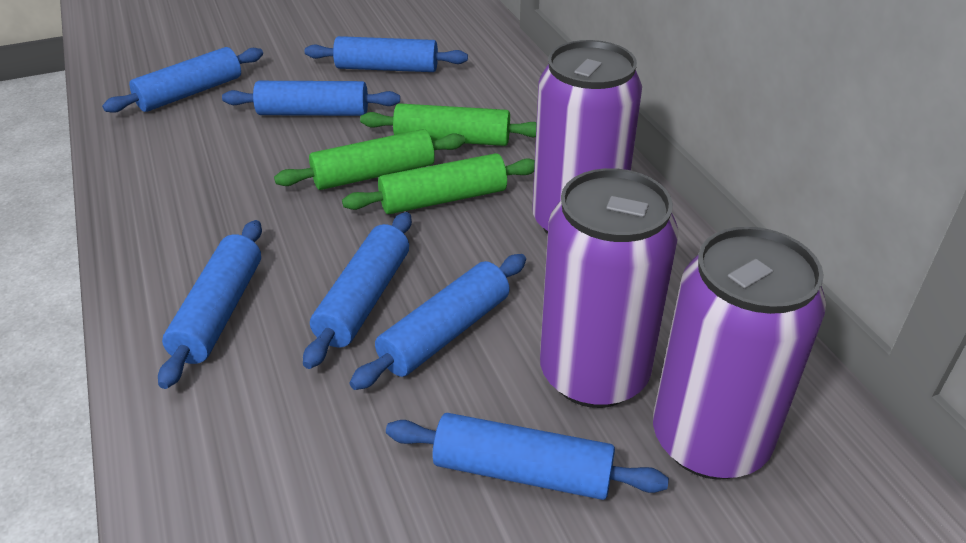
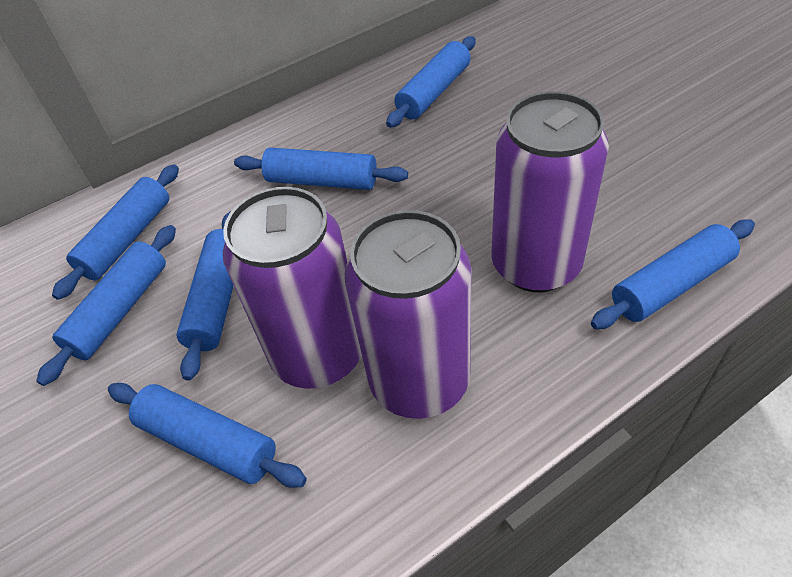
green rolling pin: 3 -> 0

